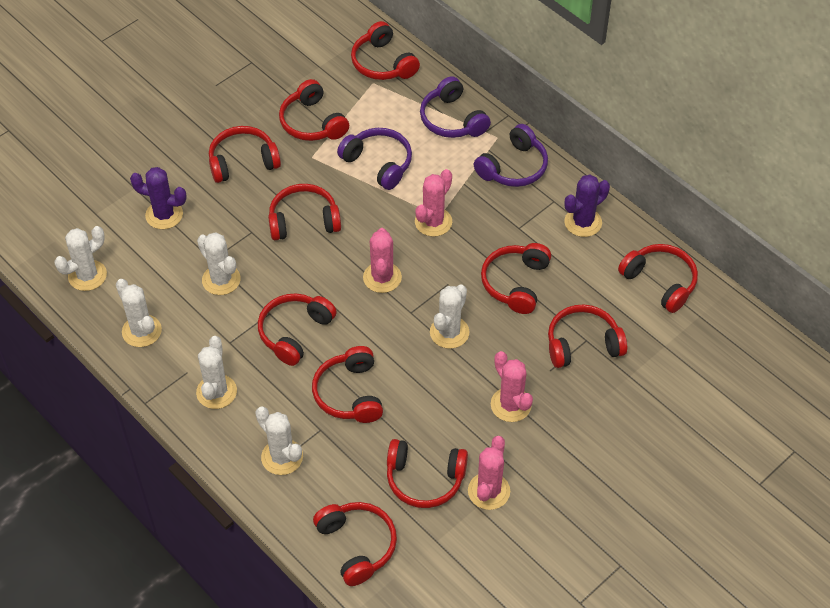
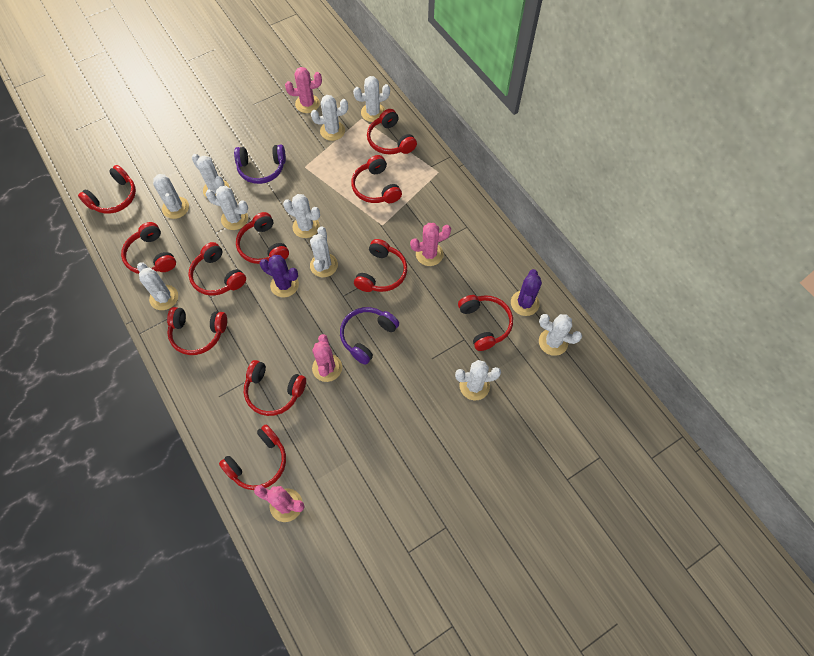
purple headphones: 3 -> 2
white cactus: 6 -> 10

